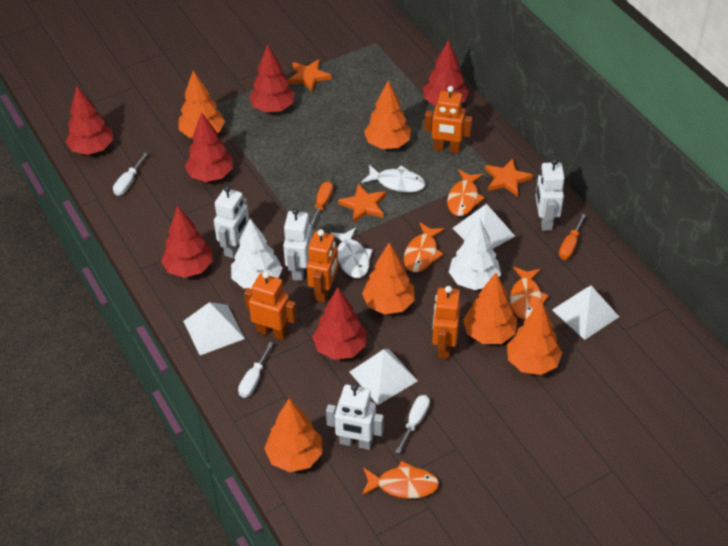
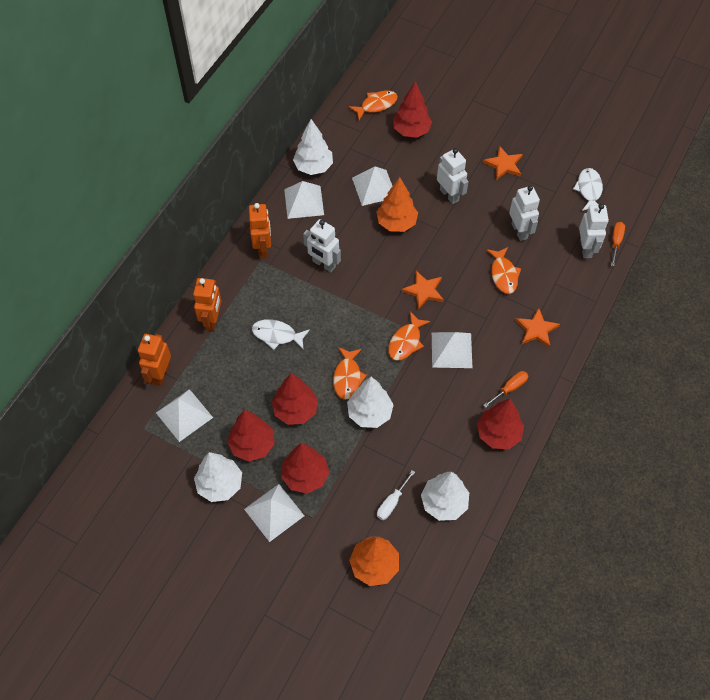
orange robot: 4 -> 3
orange tree: 6 -> 2
red tree: 6 -> 5
white pyramid: 4 -> 5
white screwdriver: 3 -> 1
white tree: 2 -> 4

